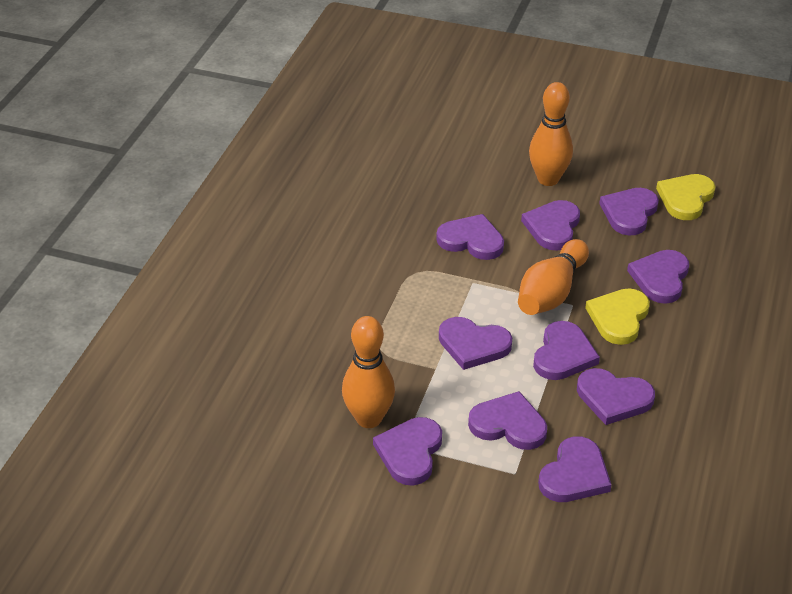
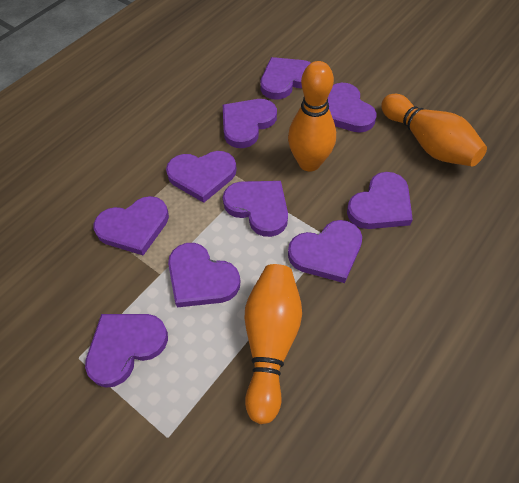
yellow heart: 2 -> 0

